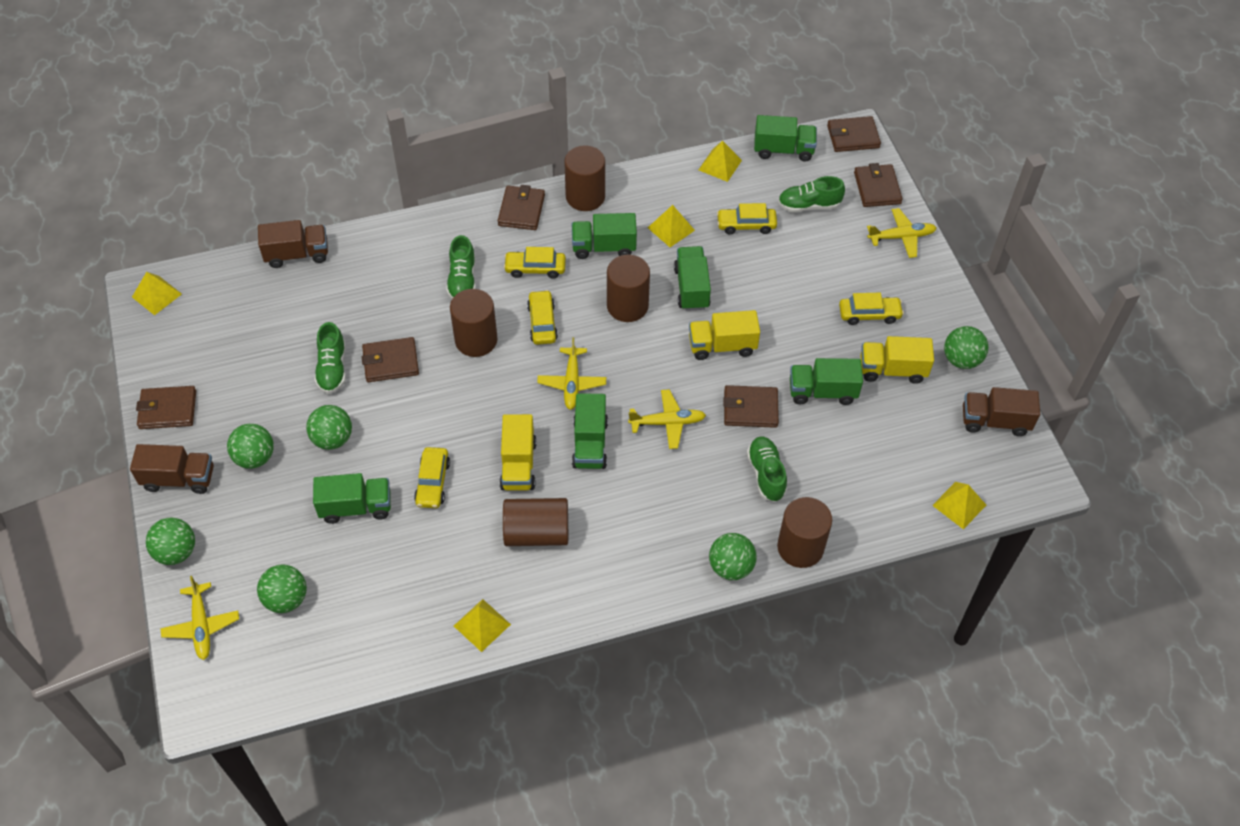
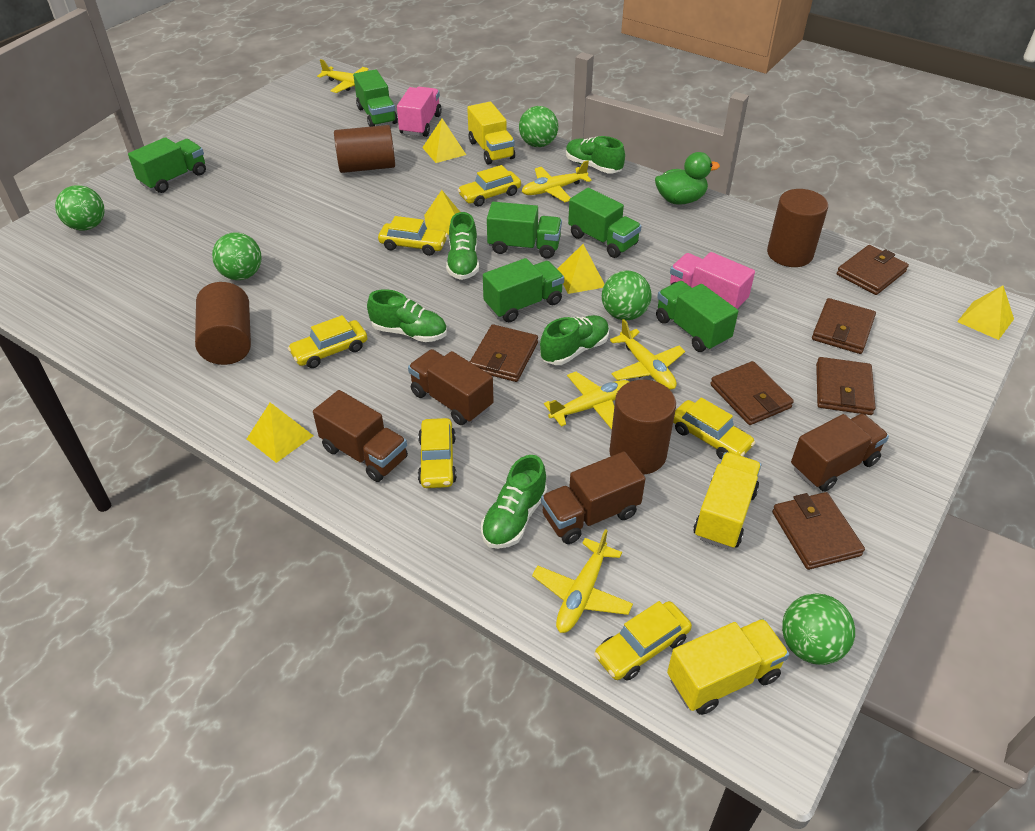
brown cylinder: 5 -> 4
brown truck: 3 -> 4
green ball: 6 -> 5
green duck: 0 -> 1
green shoe: 4 -> 5
pink truck: 0 -> 2
yellow car: 5 -> 6
yellow plane: 4 -> 5

